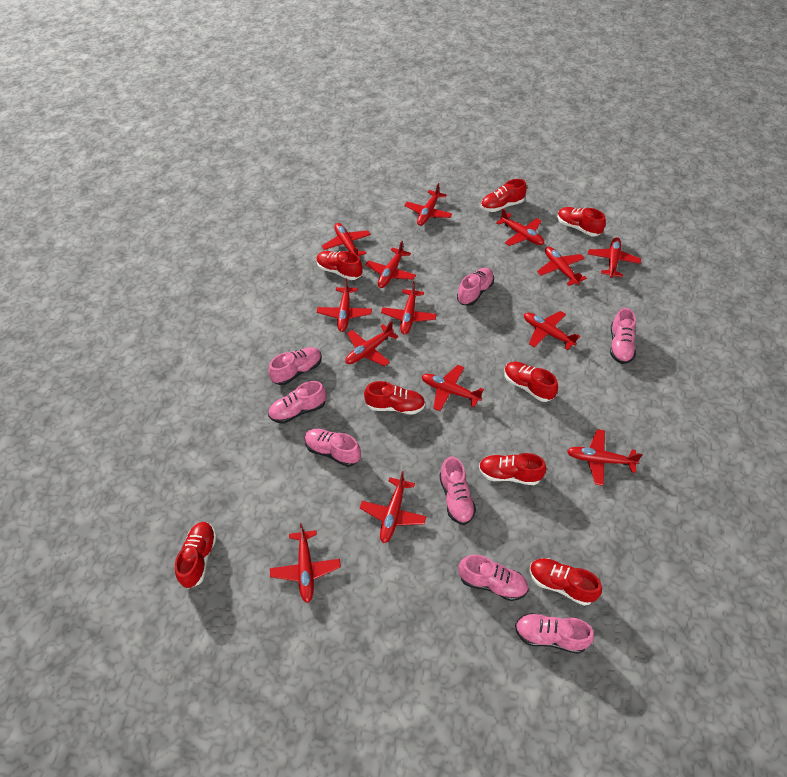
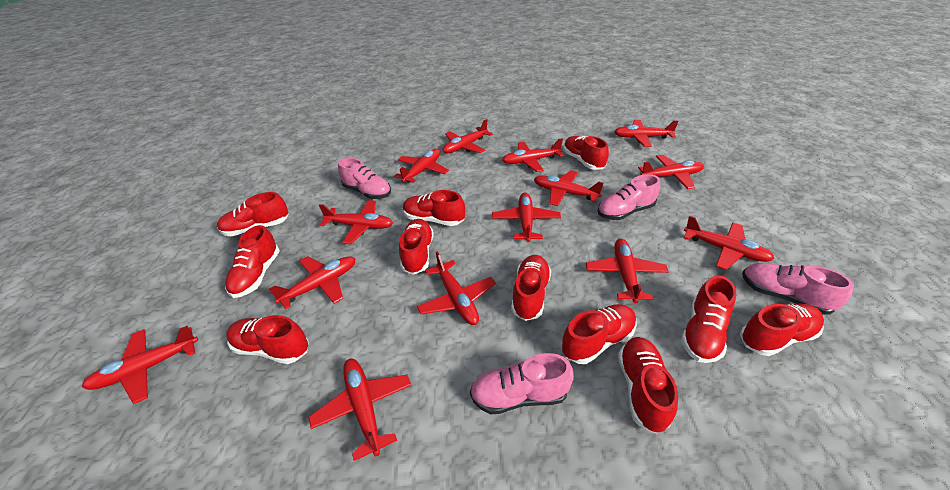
pink shoe: 8 -> 4
red shoe: 8 -> 11

